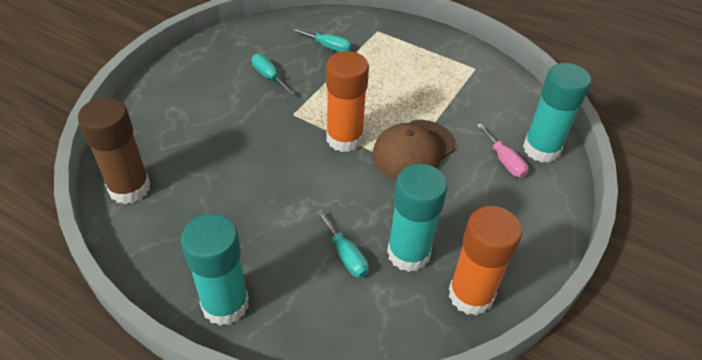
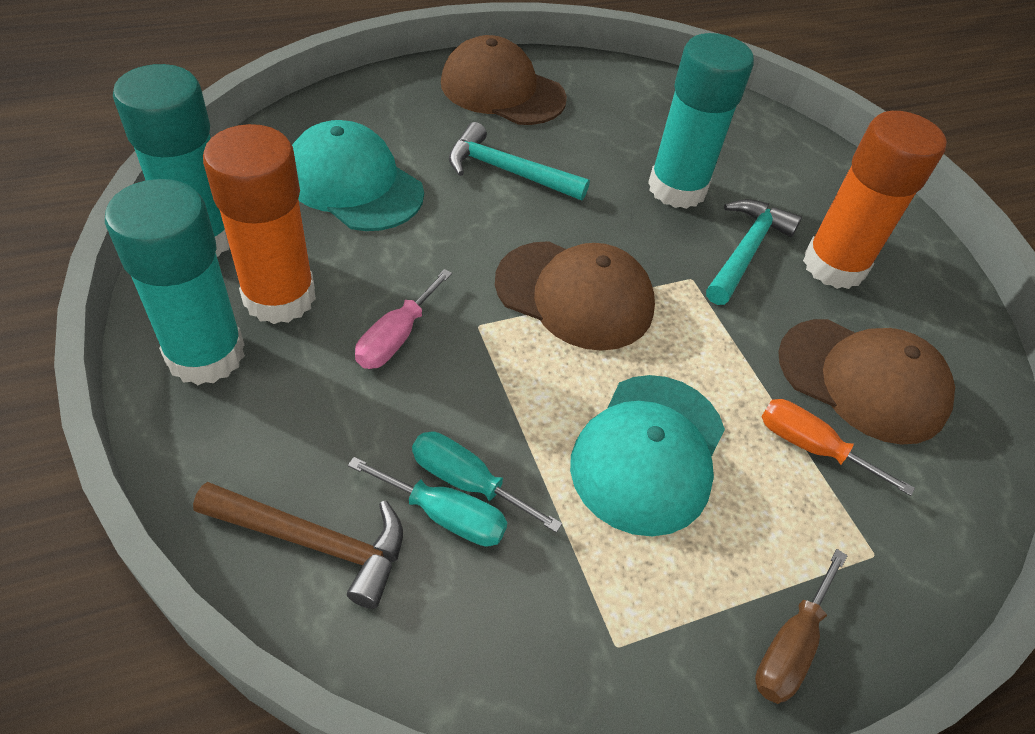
brown cap: 1 -> 3
brown glue stick: 1 -> 0
brown hammer: 0 -> 1
brown screwdriver: 0 -> 1
orange screwdriver: 0 -> 1
turquoise cap: 0 -> 2
turquoise hammer: 0 -> 2
turquoise screwdriver: 3 -> 2

